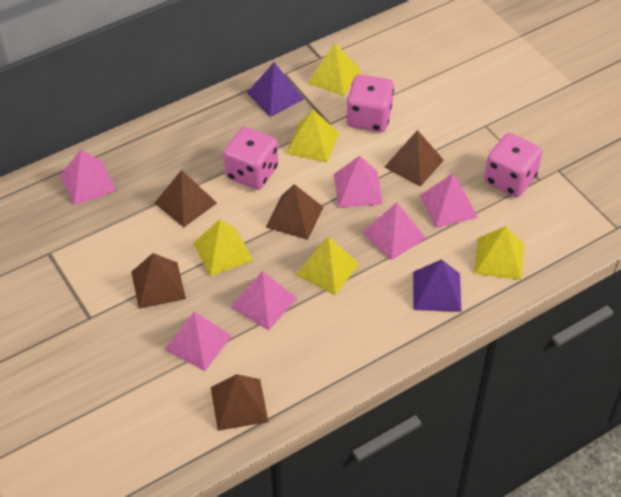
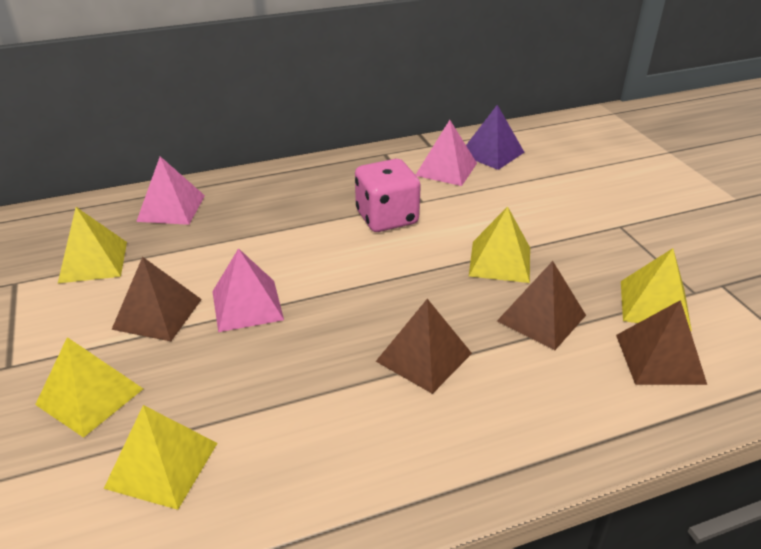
brown pyramid: 5 -> 4
pink dice: 3 -> 1
pink pyramid: 6 -> 3
purple pyramid: 2 -> 1

